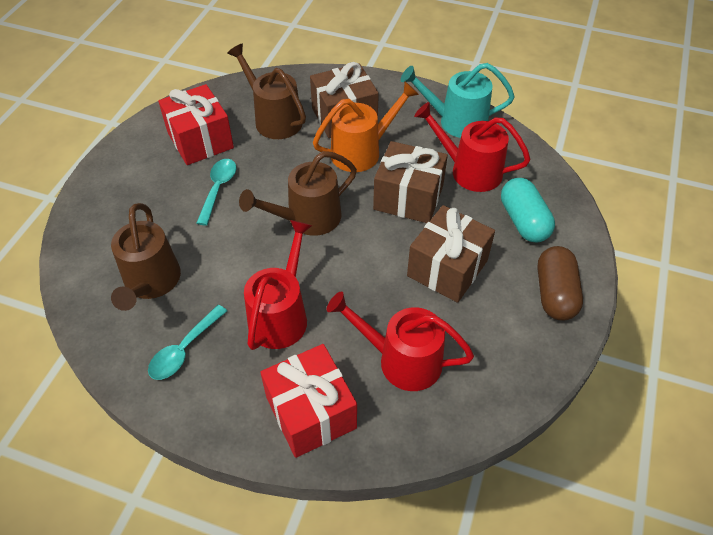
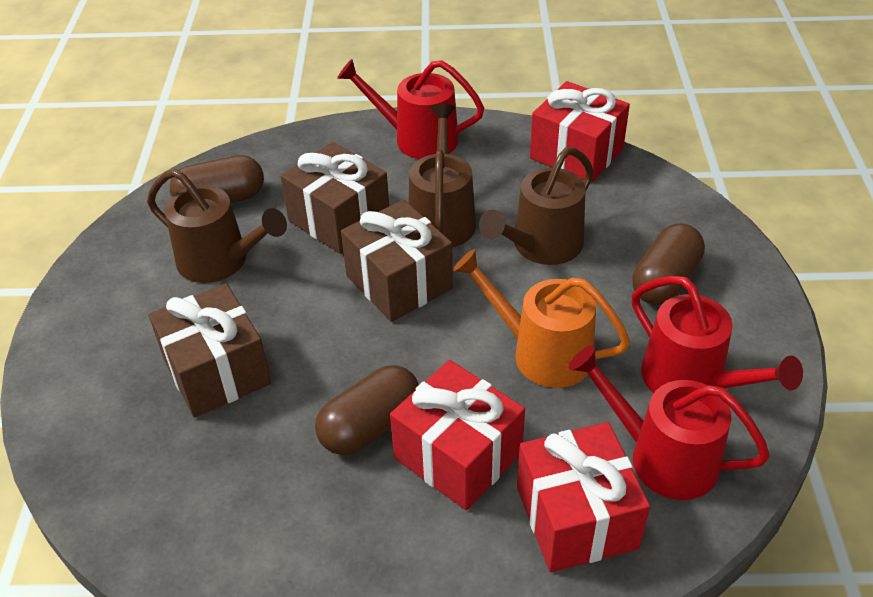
brown capsule: 1 -> 3
red gift: 2 -> 3
turquoise capsule: 1 -> 0
turquoise spoon: 2 -> 0
turquoise watering can: 1 -> 0

